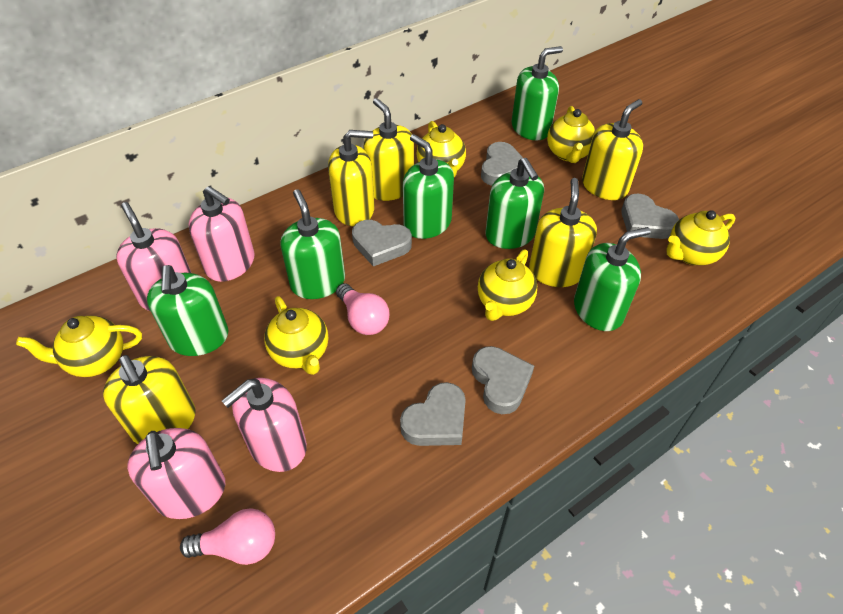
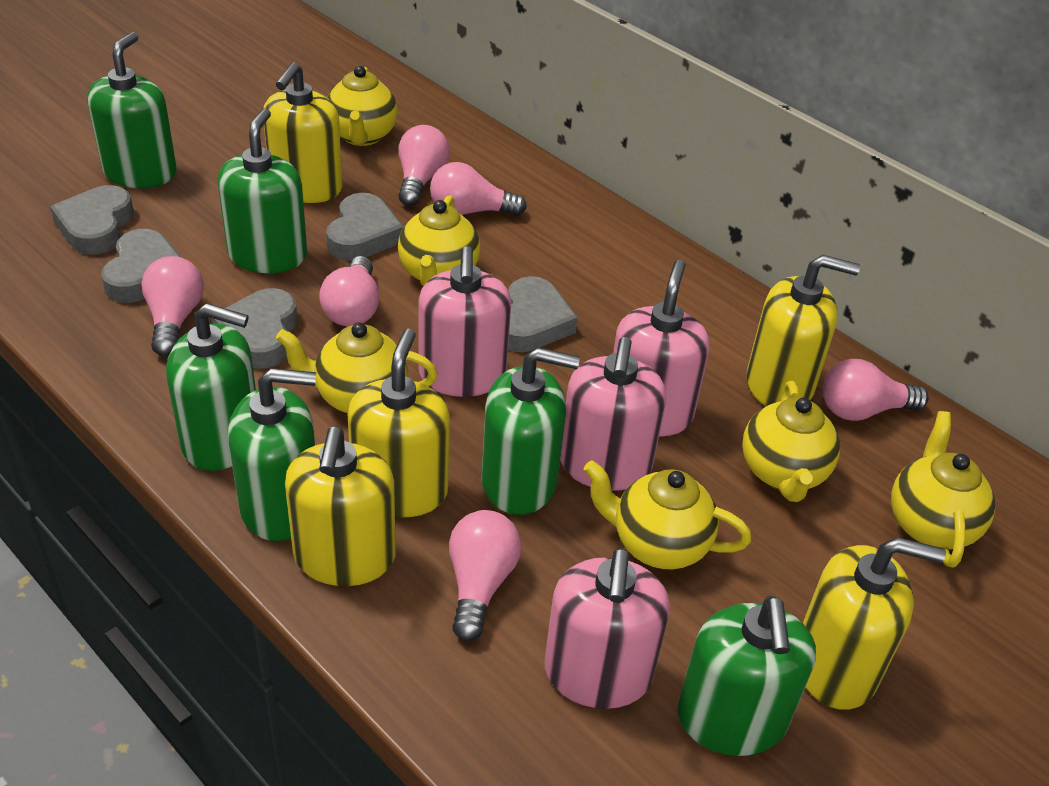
pink light bulb: 2 -> 6

